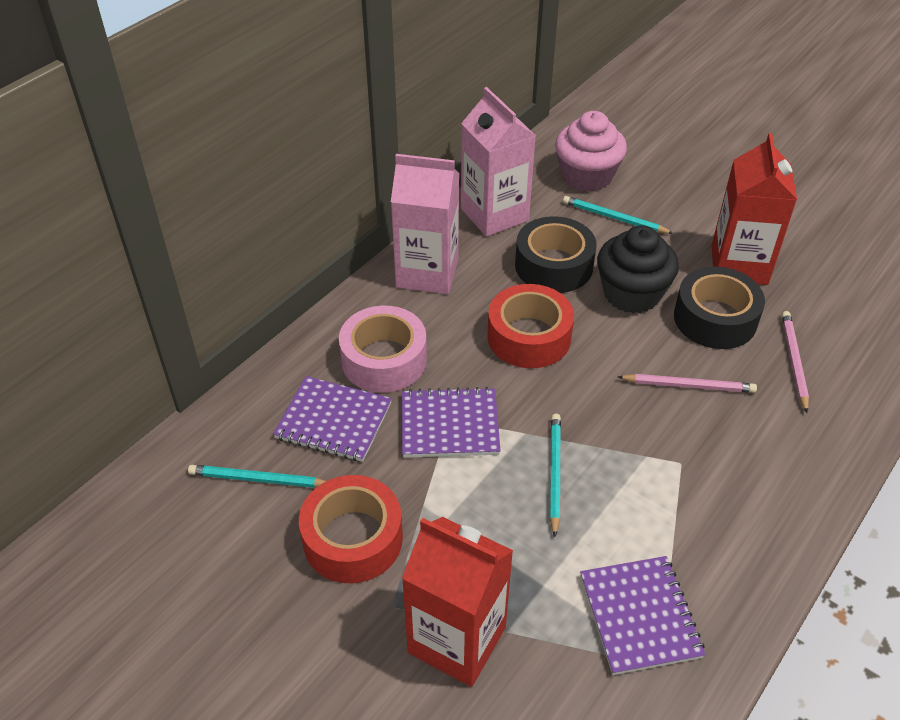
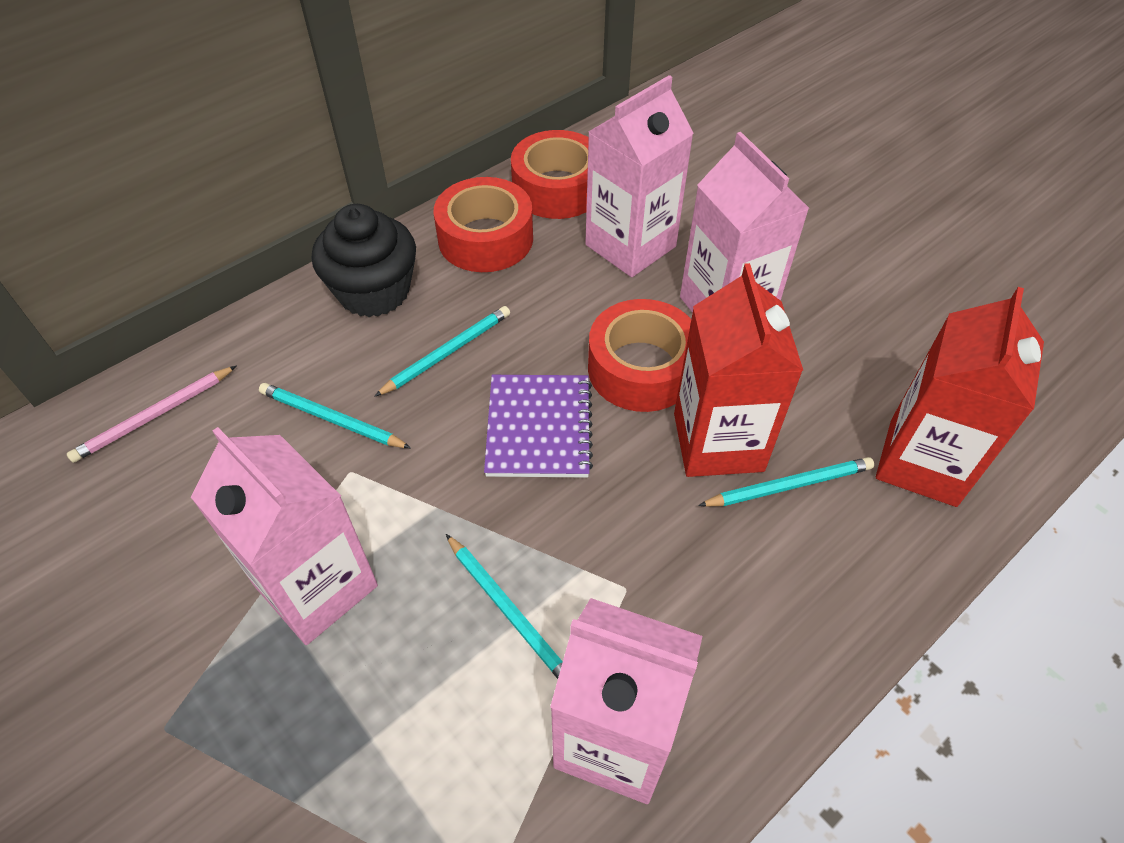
black tape: 2 -> 0
pink carton: 2 -> 4
pink cupcake: 1 -> 0
pink pencil: 2 -> 1
pink tape: 1 -> 0
purple notebook: 3 -> 1
red tape: 2 -> 3
turquoise pencil: 3 -> 4

